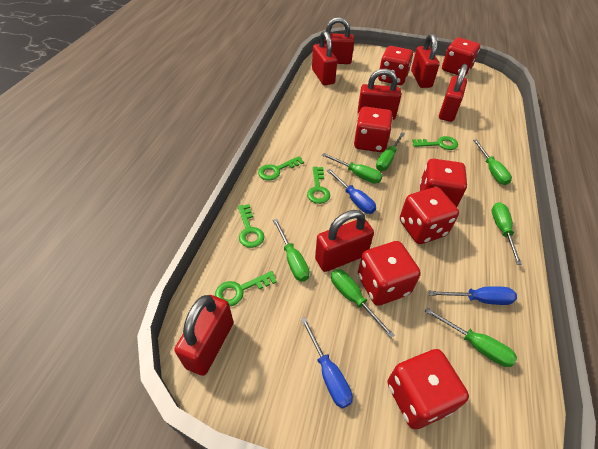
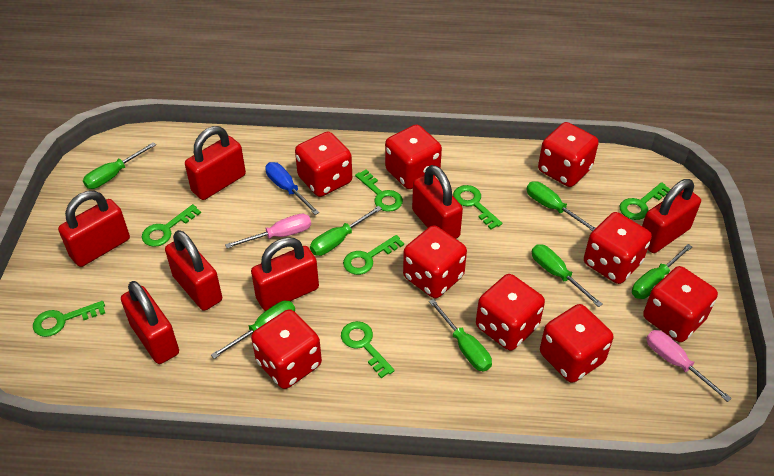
blue screwdriver: 3 -> 1
green key: 5 -> 7
pink screwdriver: 0 -> 2
red dice: 7 -> 9

